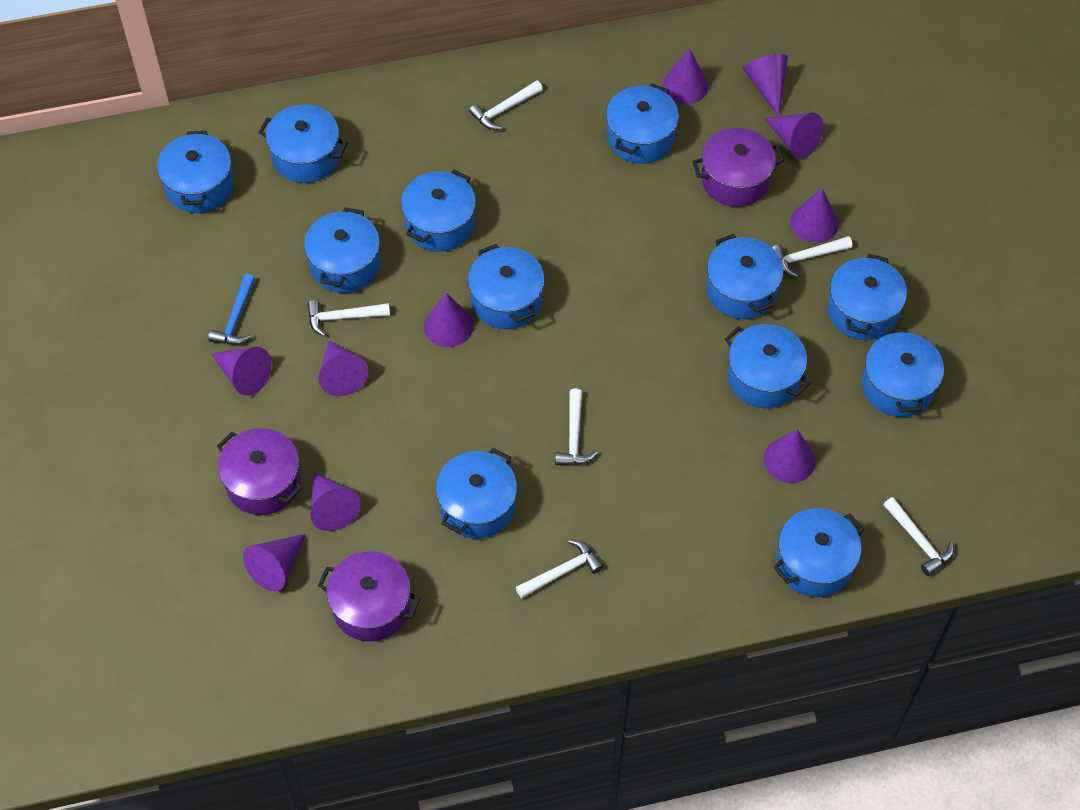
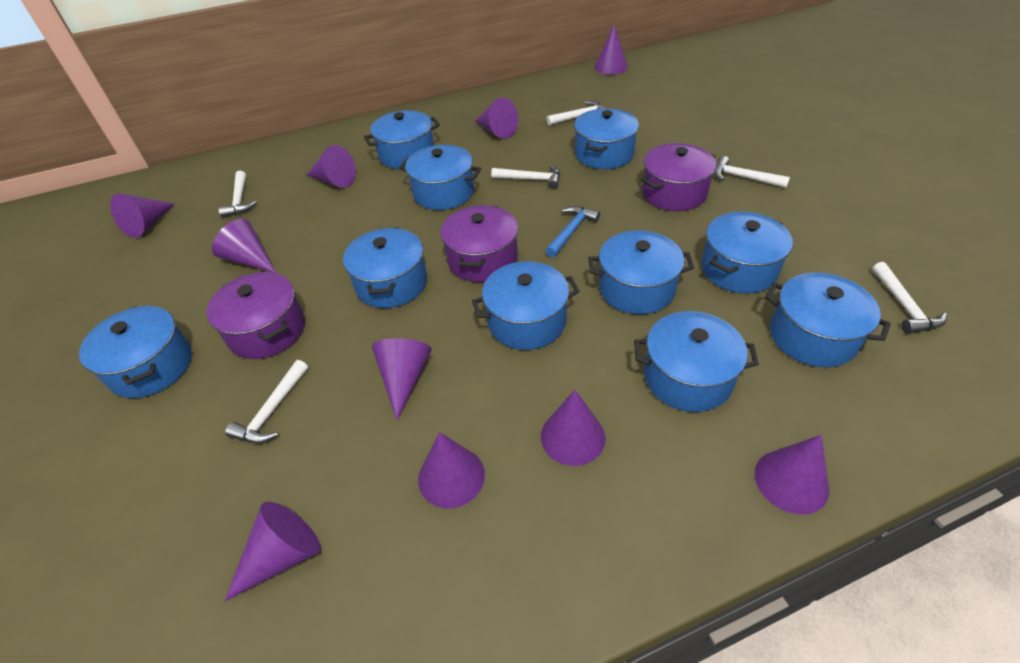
blue pot: 12 -> 10

